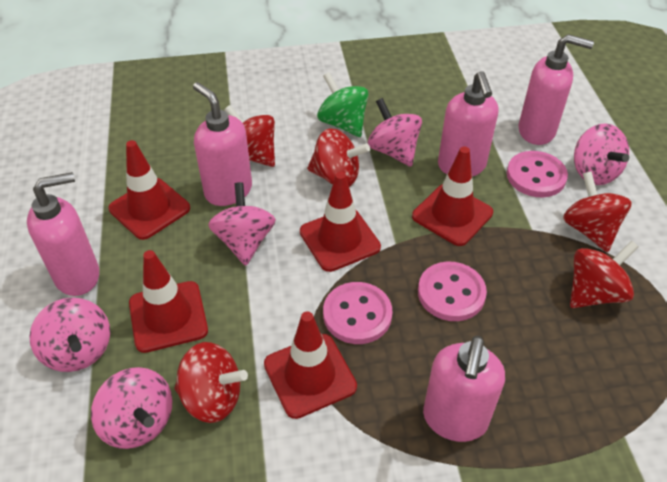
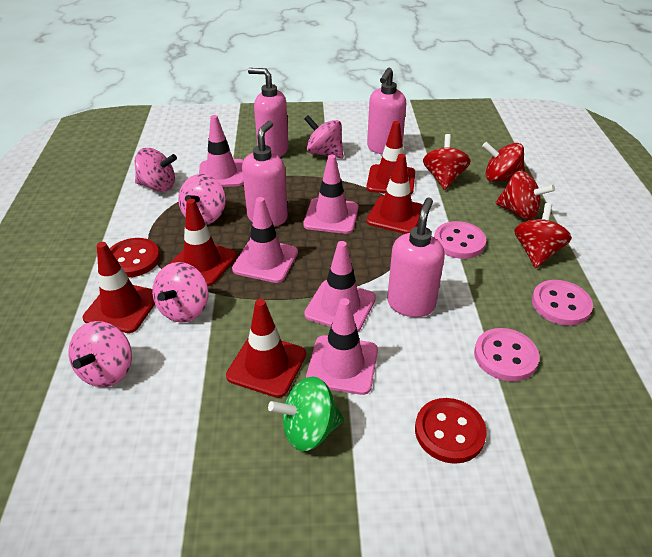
pink soap dispenser: 5 -> 4
pink traffic cone: 0 -> 5
red button: 0 -> 2
red spinning top: 5 -> 4

